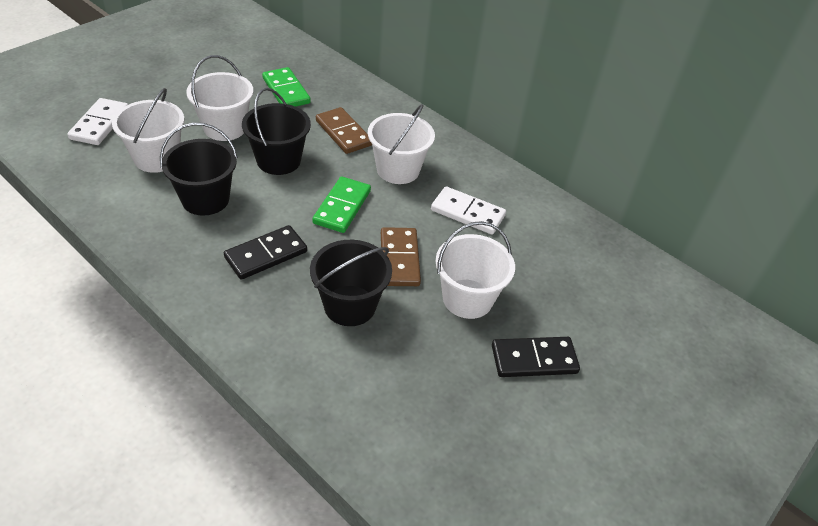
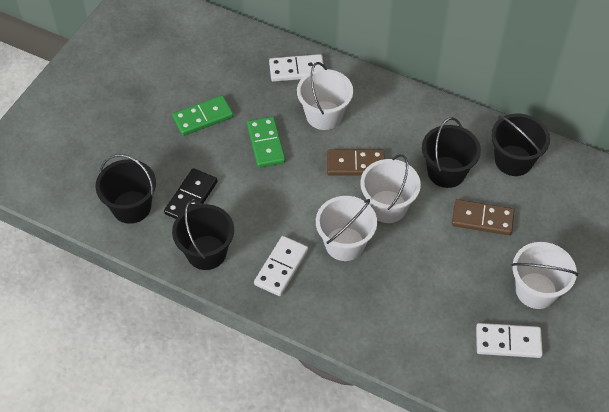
black bucket: 3 -> 4
black domino: 2 -> 1
white domino: 2 -> 3

